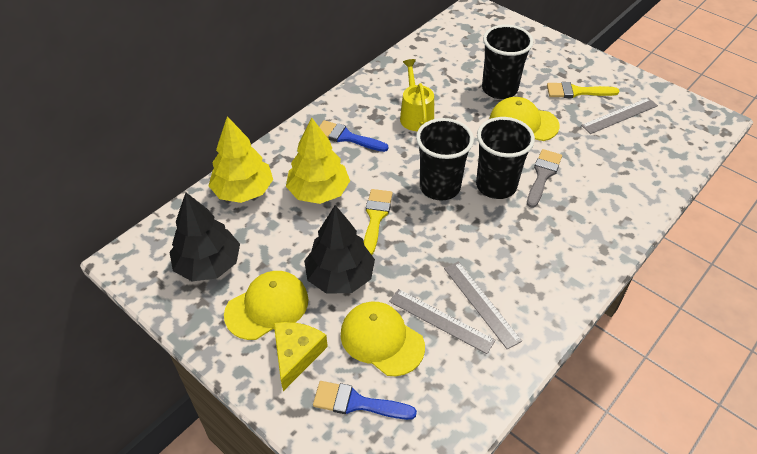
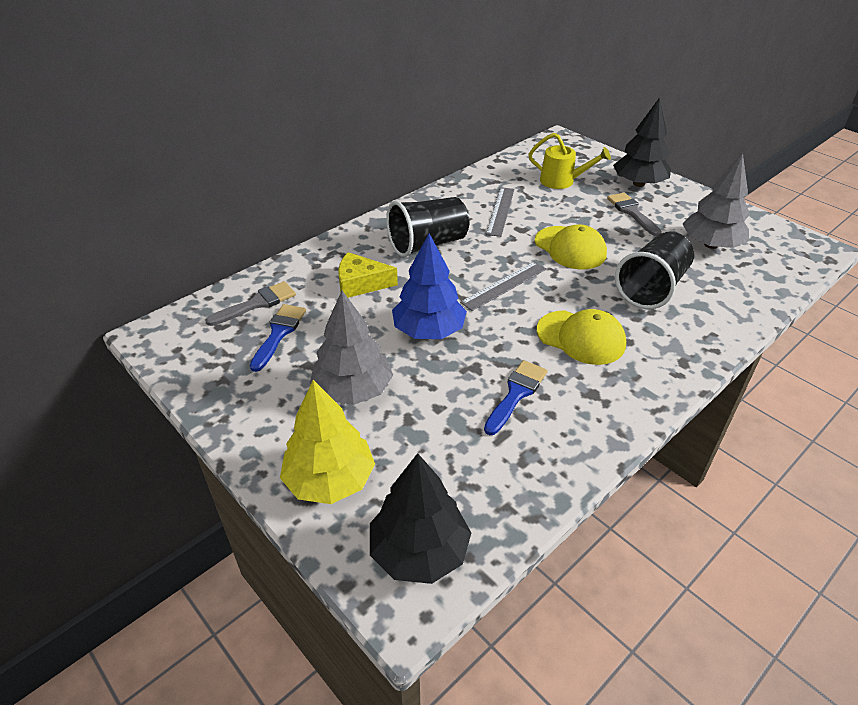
black cup: 3 -> 2
blue tree: 0 -> 1
grey brush: 1 -> 2
grey ruler: 3 -> 2
grey tree: 0 -> 2
yellow brush: 2 -> 0
yellow cap: 3 -> 2
yellow tree: 2 -> 1

